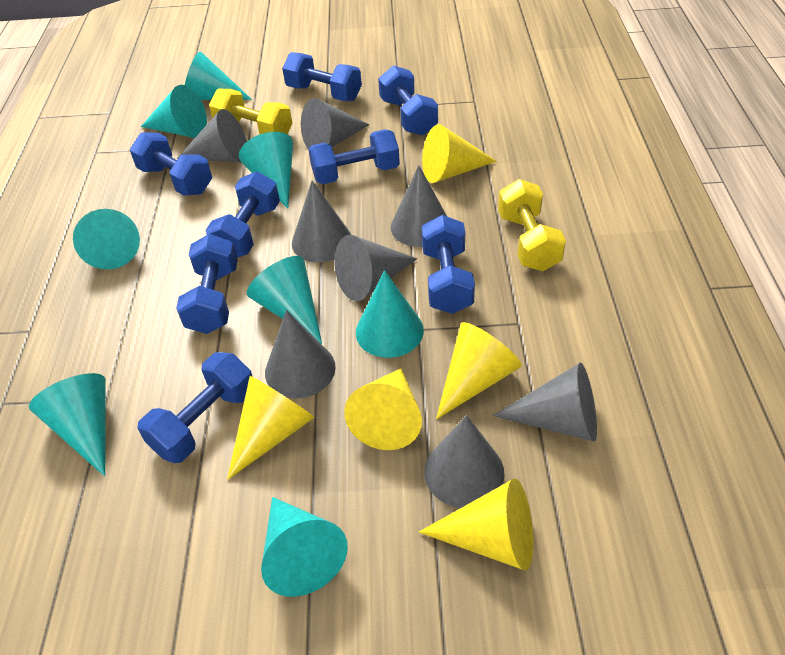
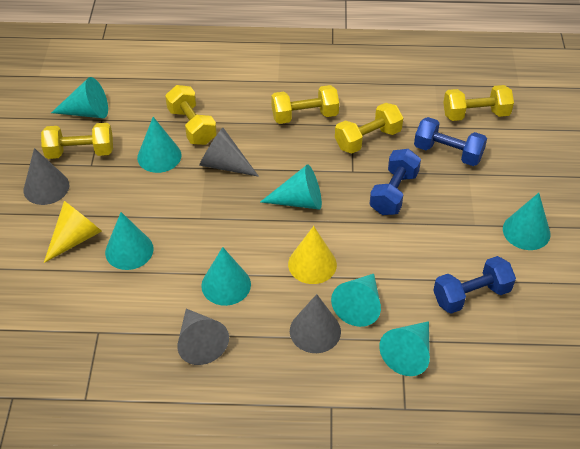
blue dumbbell: 8 -> 3
grey cone: 8 -> 4
yellow cone: 5 -> 2
yellow dumbbell: 2 -> 5

